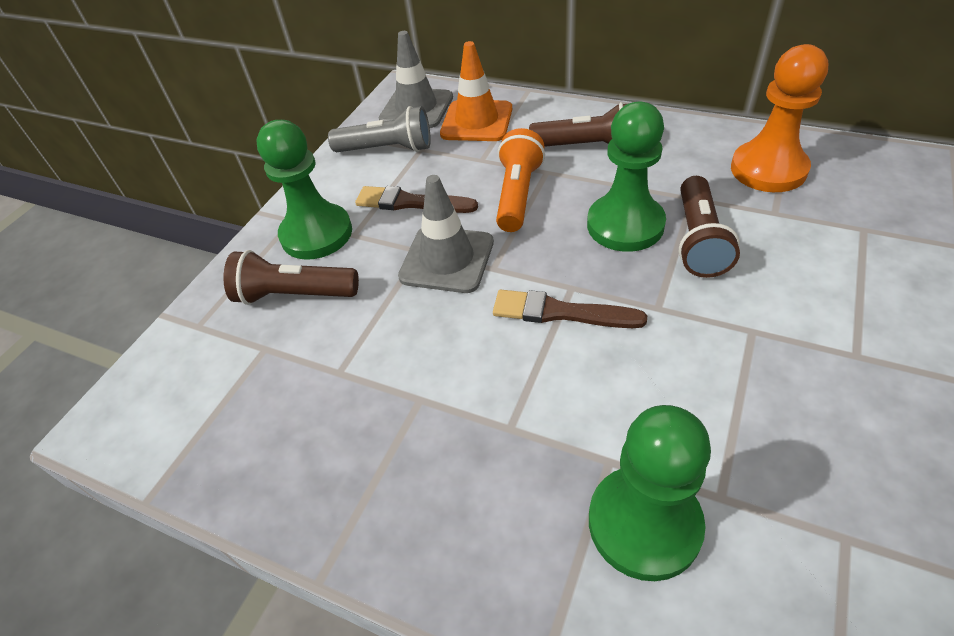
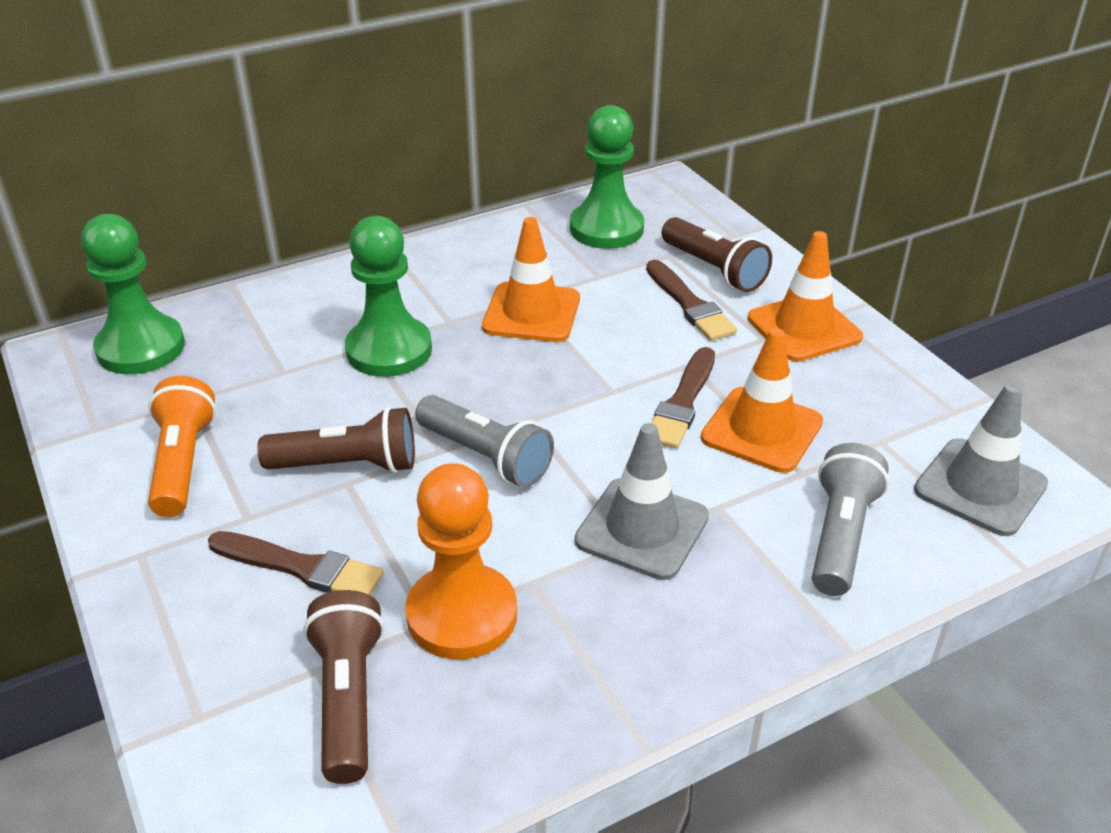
brown brush: 2 -> 3
grey flashlight: 1 -> 2
orange traffic cone: 1 -> 3

